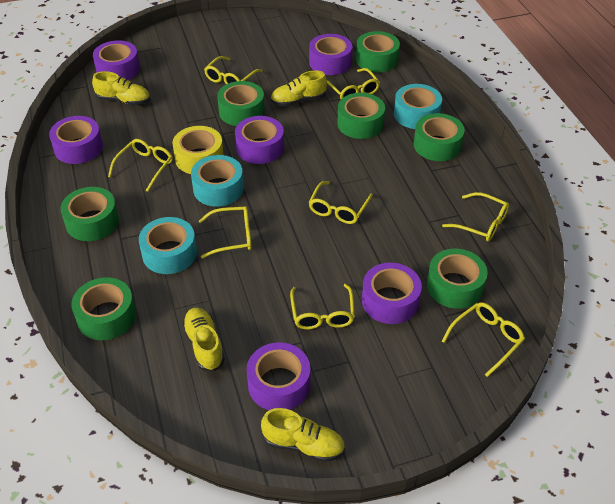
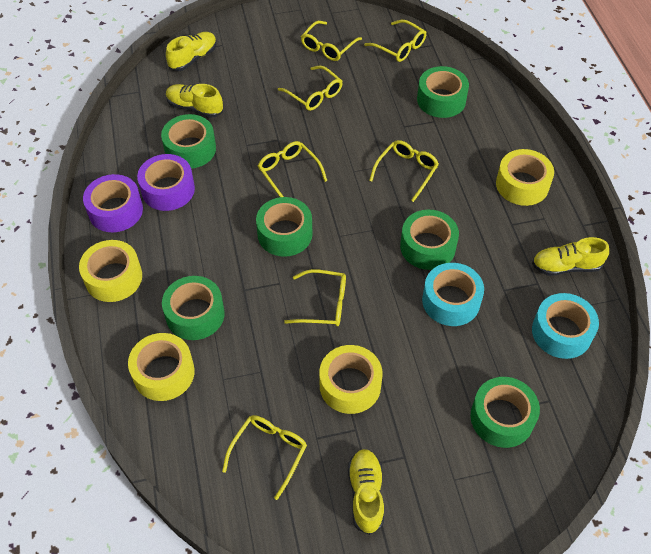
green tape: 7 -> 6
purple tape: 6 -> 2
turquoise tape: 3 -> 2
yellow glasses: 8 -> 7
yellow tape: 1 -> 4

